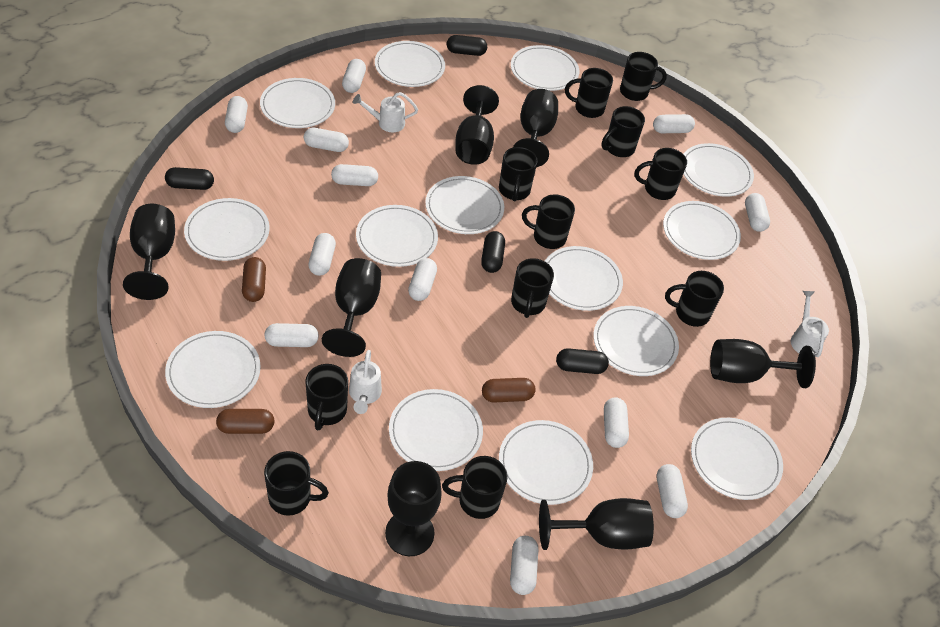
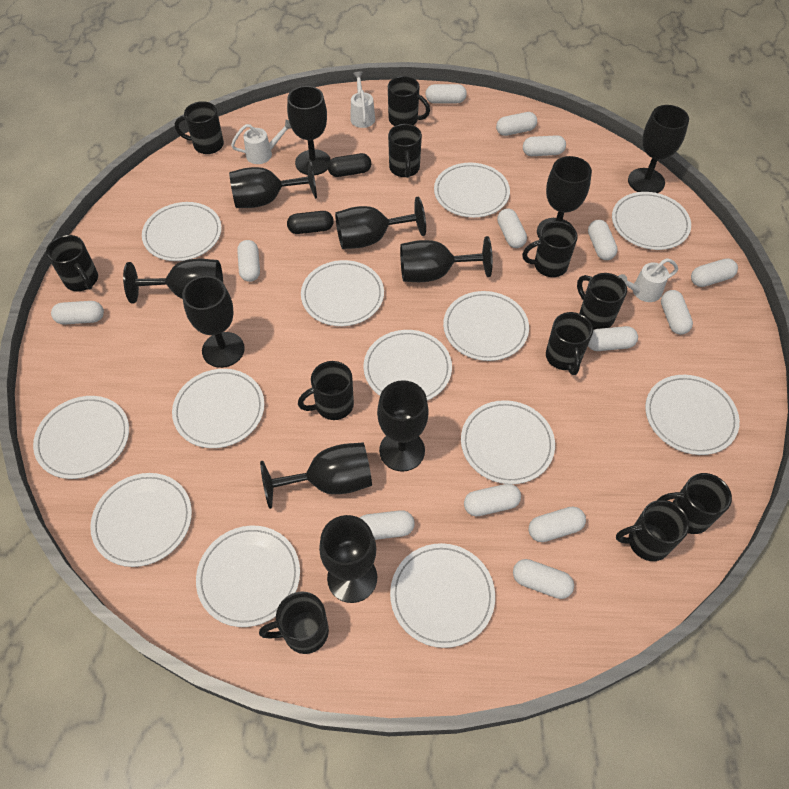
black capsule: 4 -> 2
black goblet: 7 -> 11
brown capsule: 3 -> 0
white capsule: 12 -> 14
white plate: 14 -> 13

